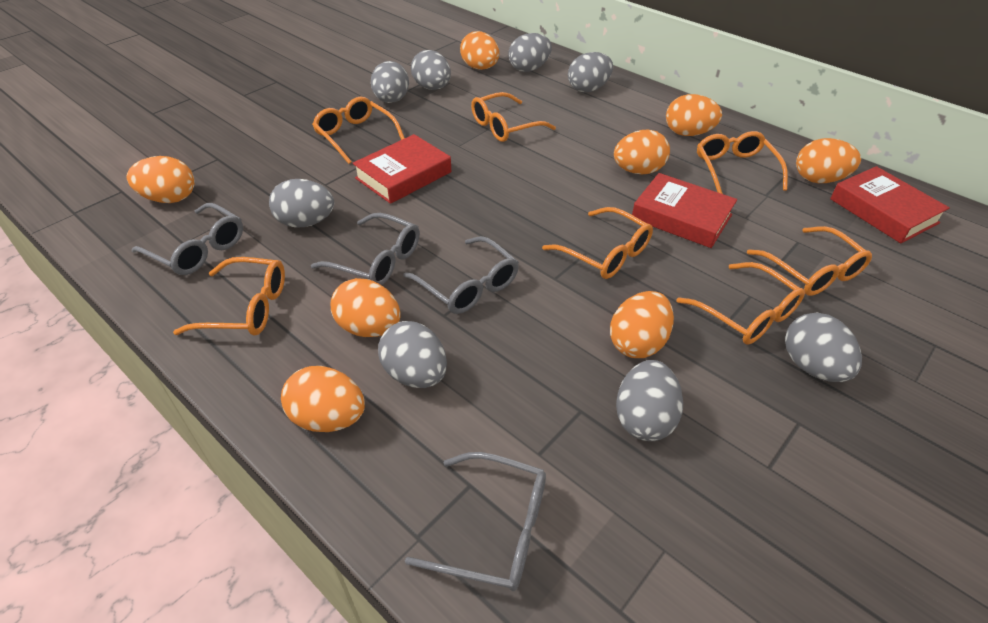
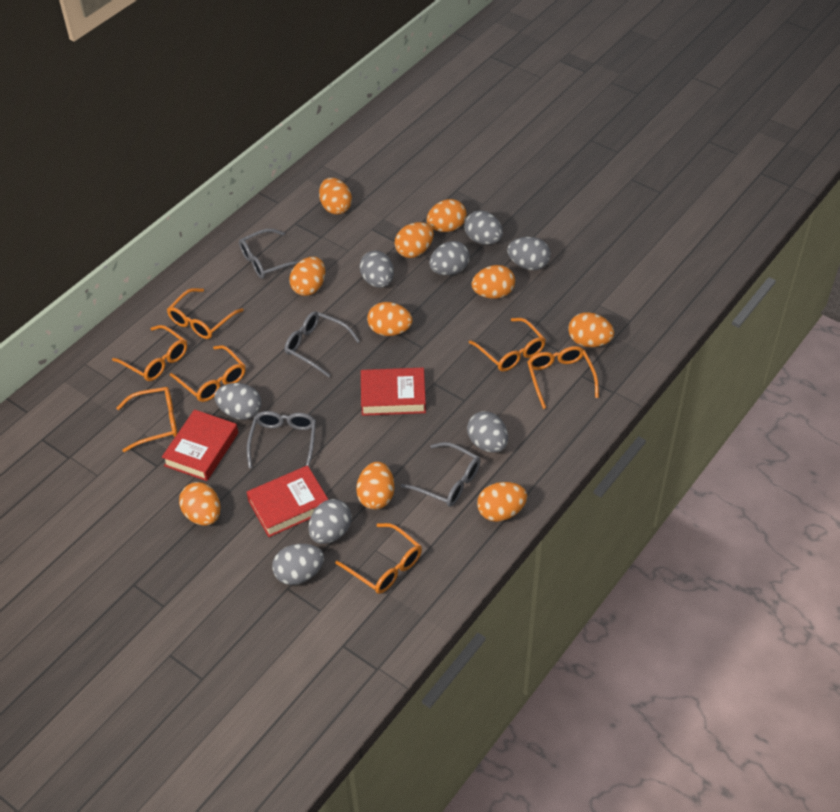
orange egg: 8 -> 10

